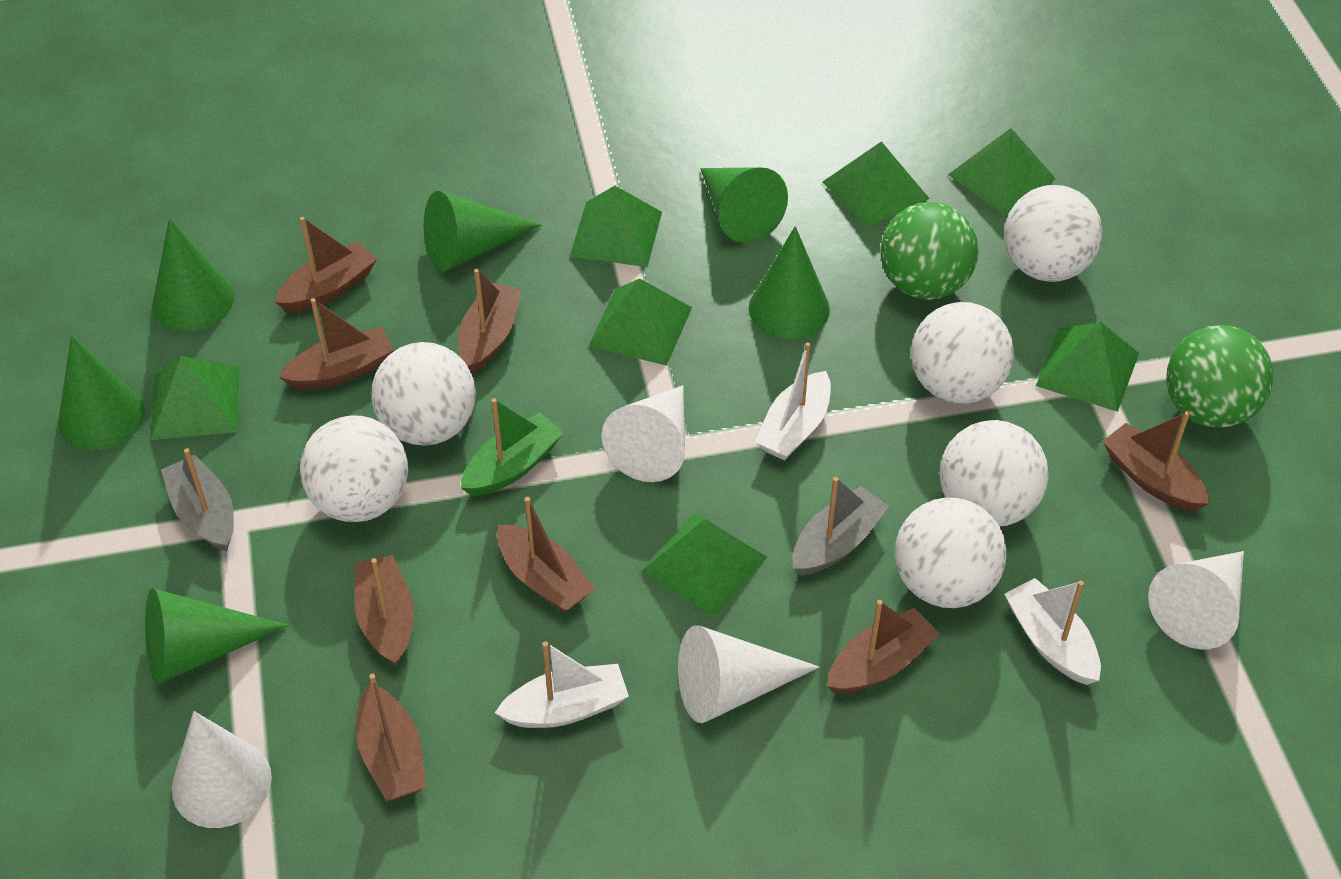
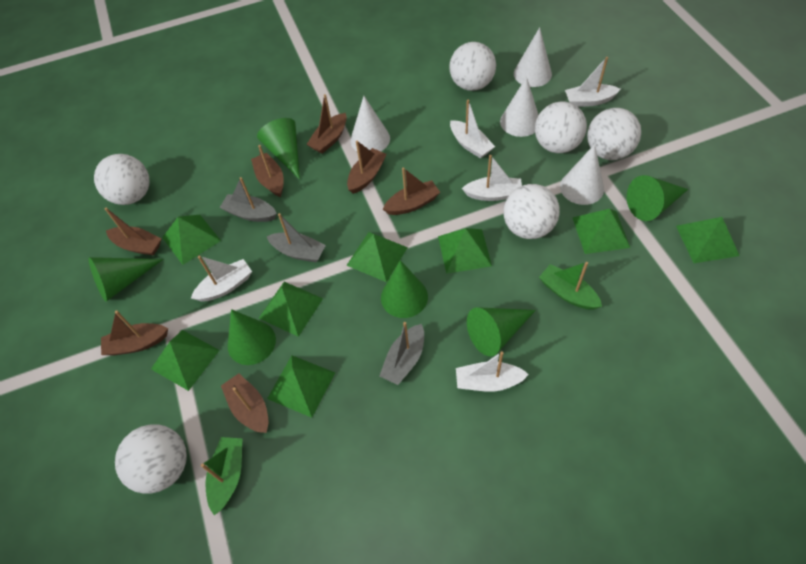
brown boat: 8 -> 7
green ball: 2 -> 0
green boat: 1 -> 2
green pyramid: 7 -> 8
grey boat: 2 -> 3
white boat: 3 -> 5

